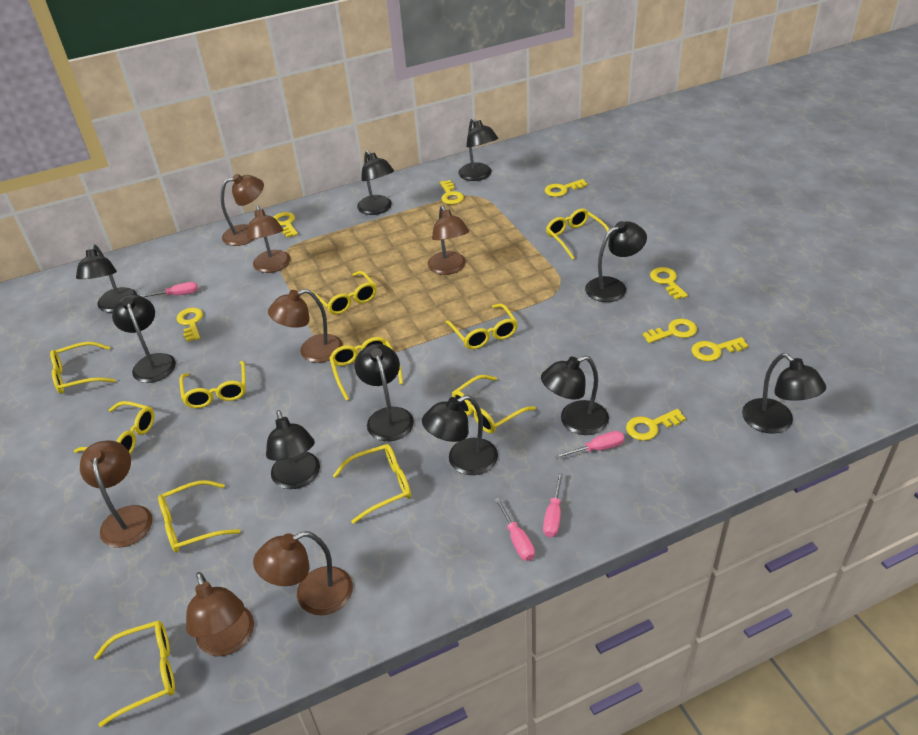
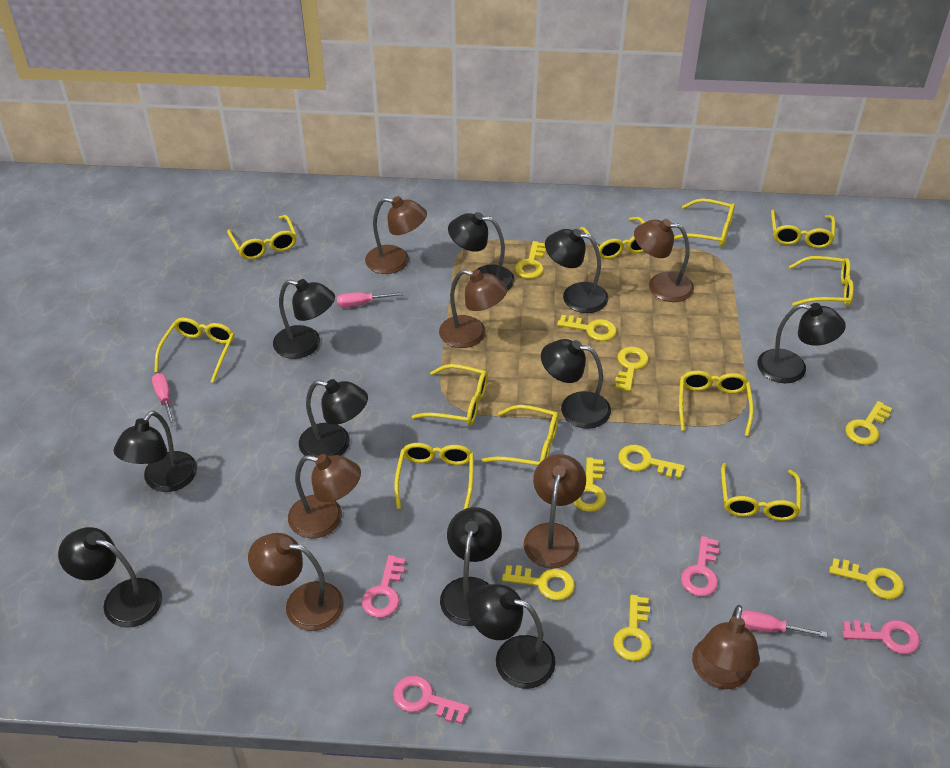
pink key: 0 -> 4
pink screwdriver: 4 -> 3
yellow key: 8 -> 9

